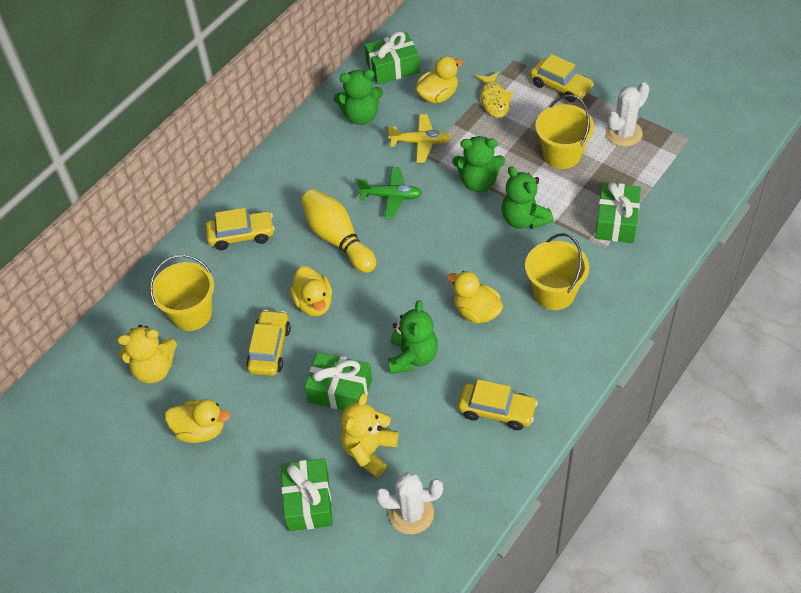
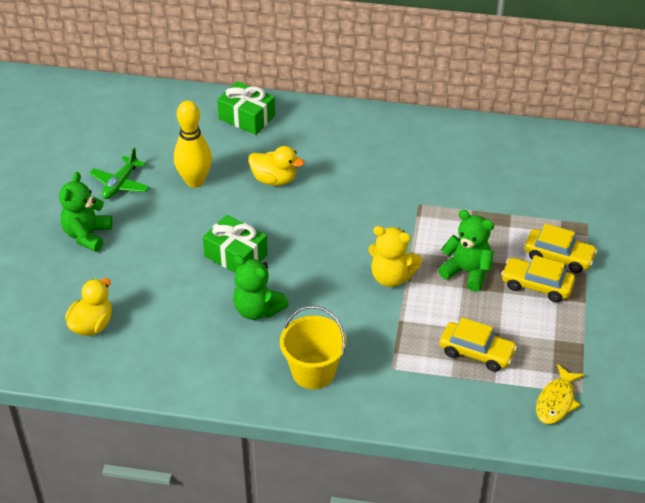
green gift: 4 -> 2
green teddy bear: 4 -> 3
white cactus: 2 -> 0
yellow bucket: 3 -> 1
yellow car: 4 -> 3
yellow duck: 4 -> 2
yellow plane: 1 -> 0
yellow teddy bear: 2 -> 1

